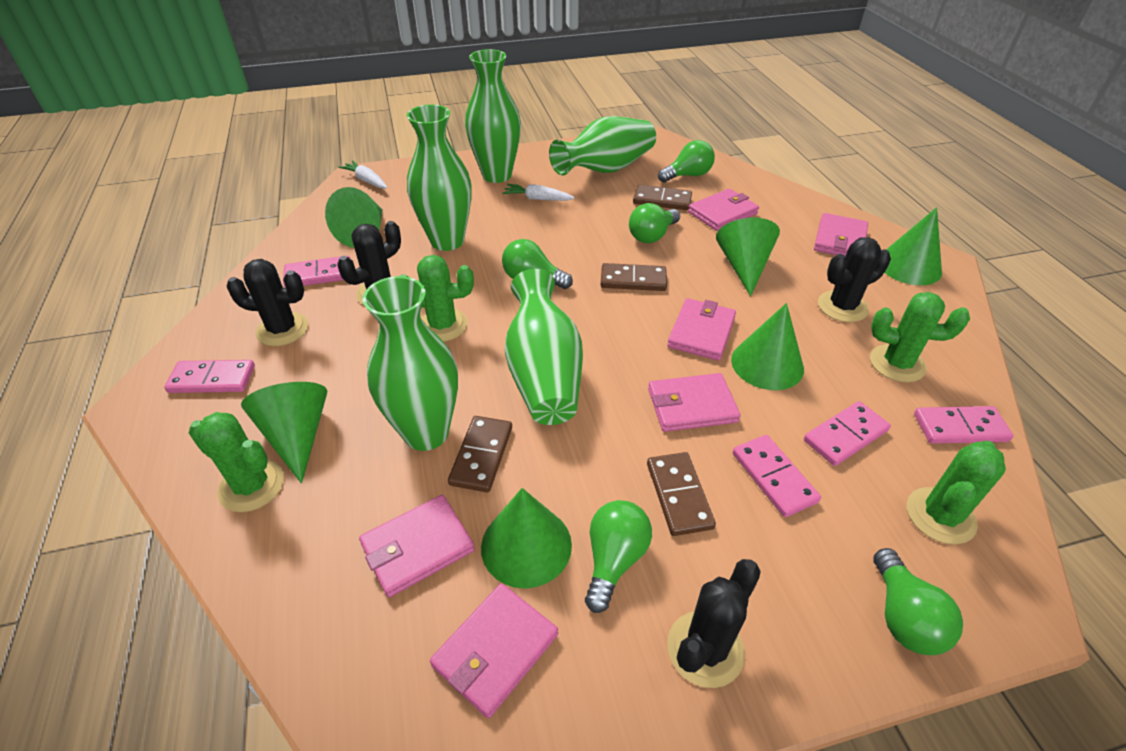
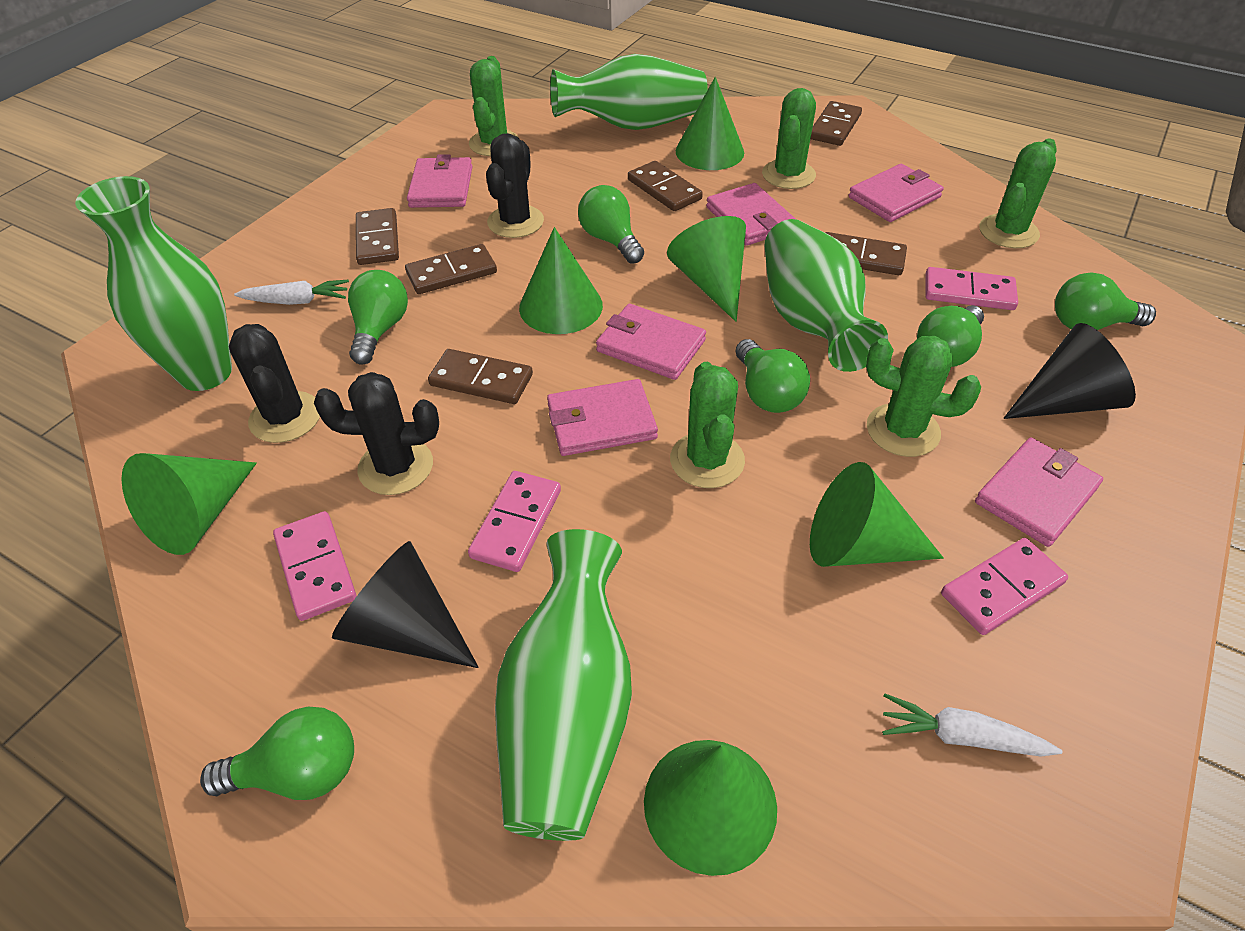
black cactus: 4 -> 3
black cone: 0 -> 2
brown domino: 4 -> 6
green cactus: 4 -> 5
green light bulb: 5 -> 6
green vase: 5 -> 4
pink domino: 5 -> 4

